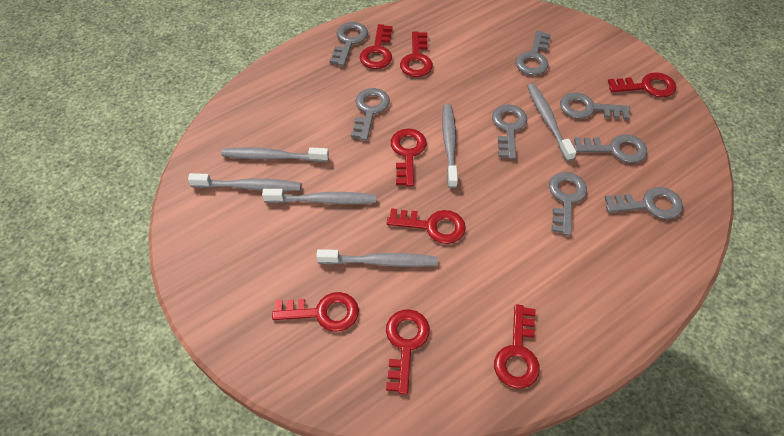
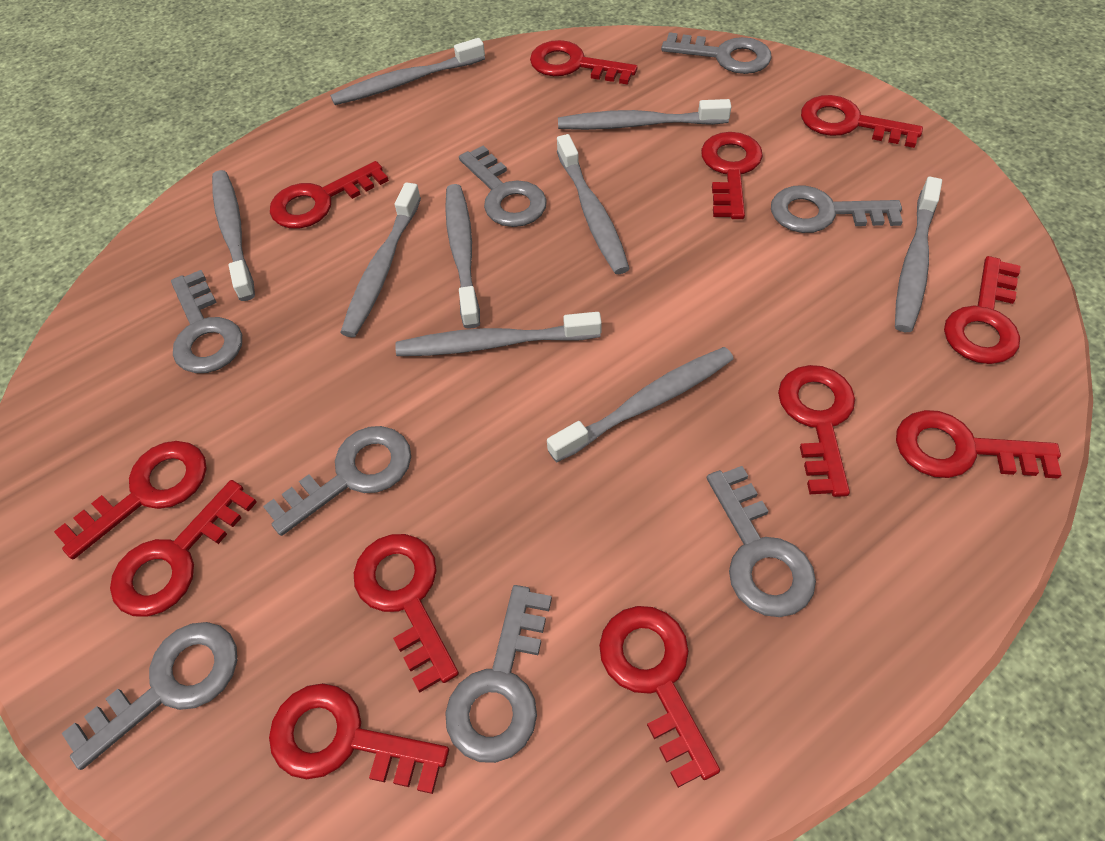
grey toothbrush: 6 -> 9
red key: 8 -> 12

